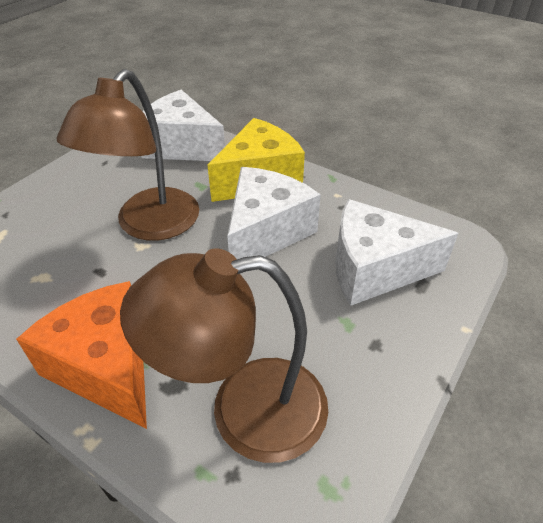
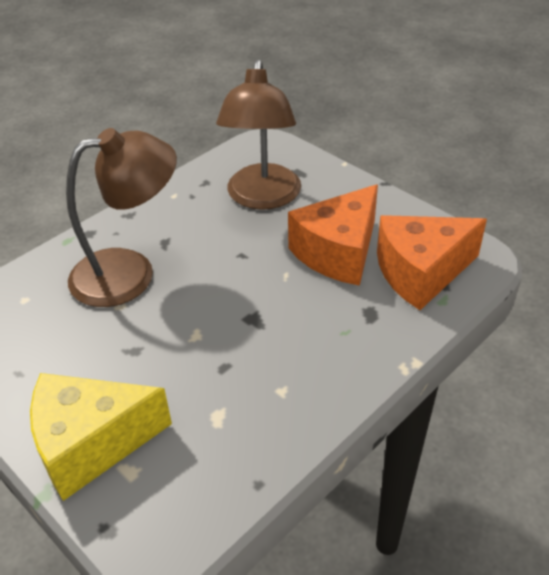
orange cheese: 1 -> 2
white cheese: 3 -> 0

